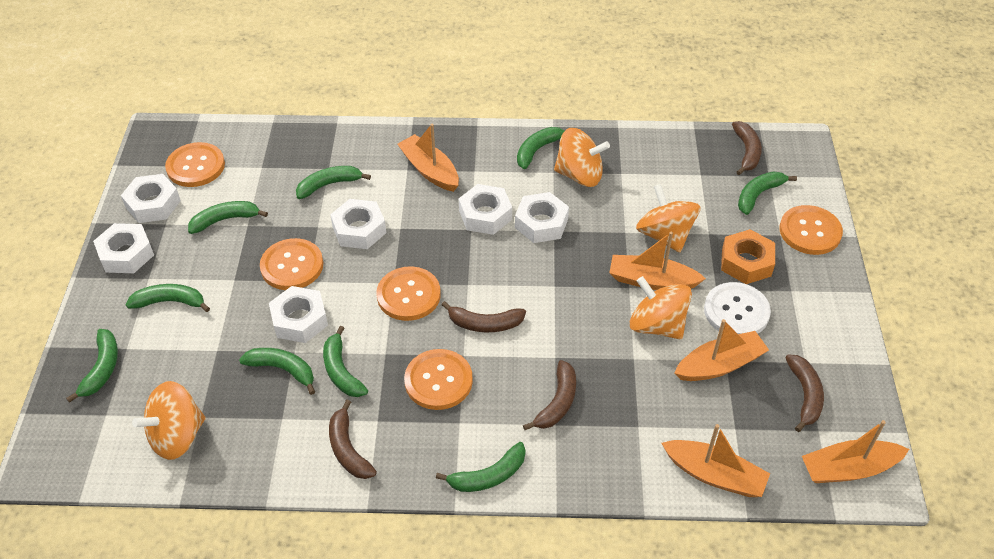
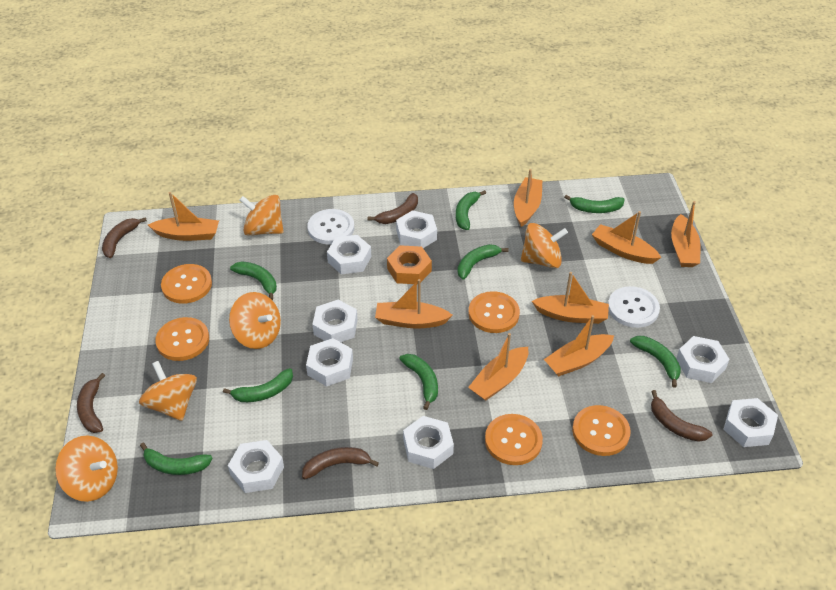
green banana: 9 -> 8
orange boat: 5 -> 8
orange spinning top: 4 -> 5
white button: 1 -> 2
white nut: 6 -> 8

